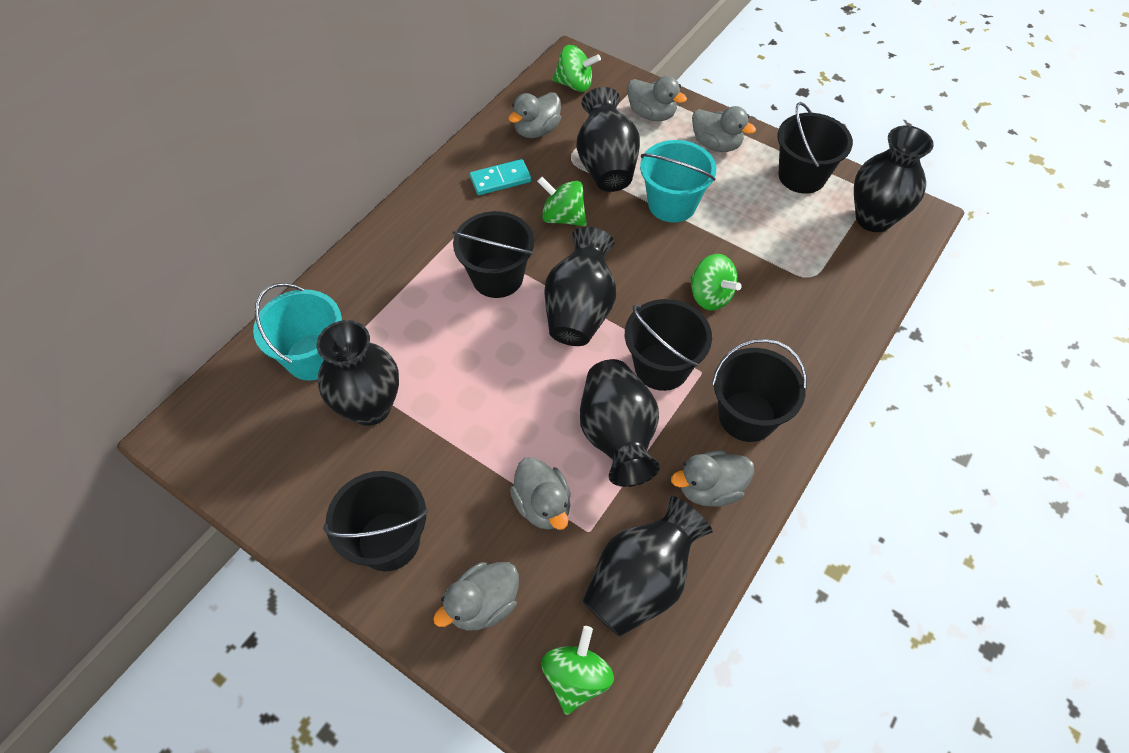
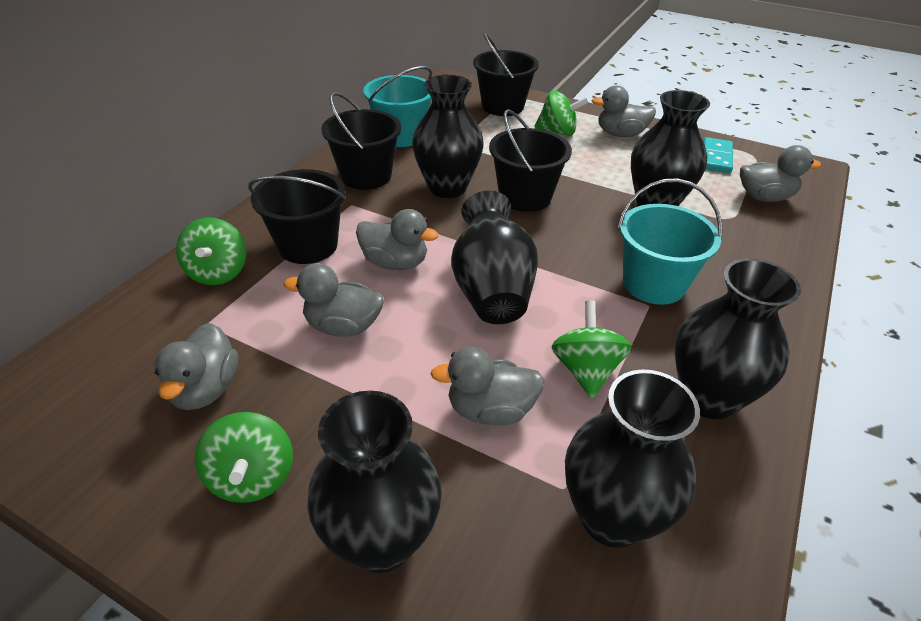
black bucket: 5 -> 4

